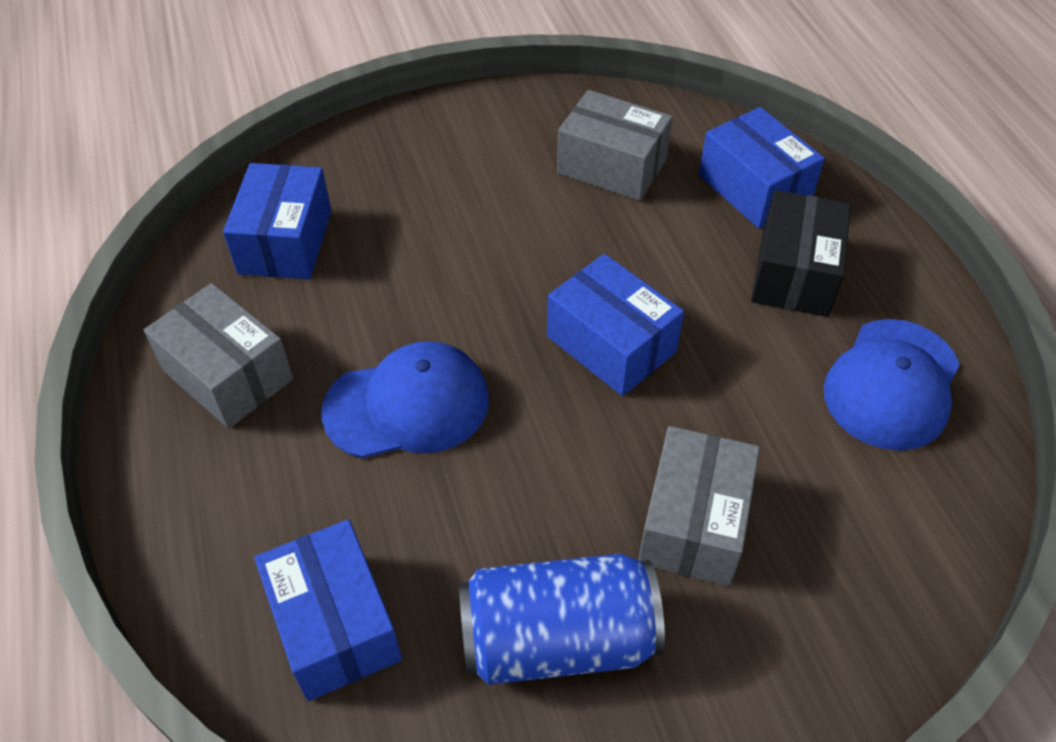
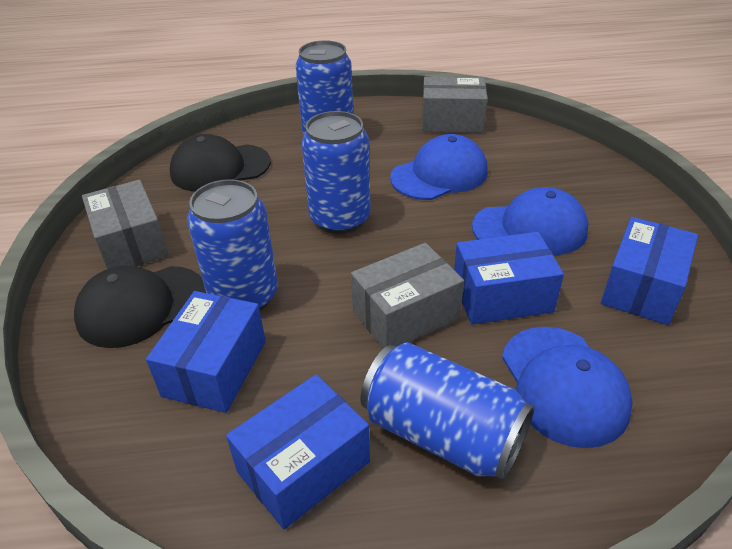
black box: 1 -> 0
black cap: 0 -> 2
blue can: 1 -> 4
blue cap: 2 -> 3

